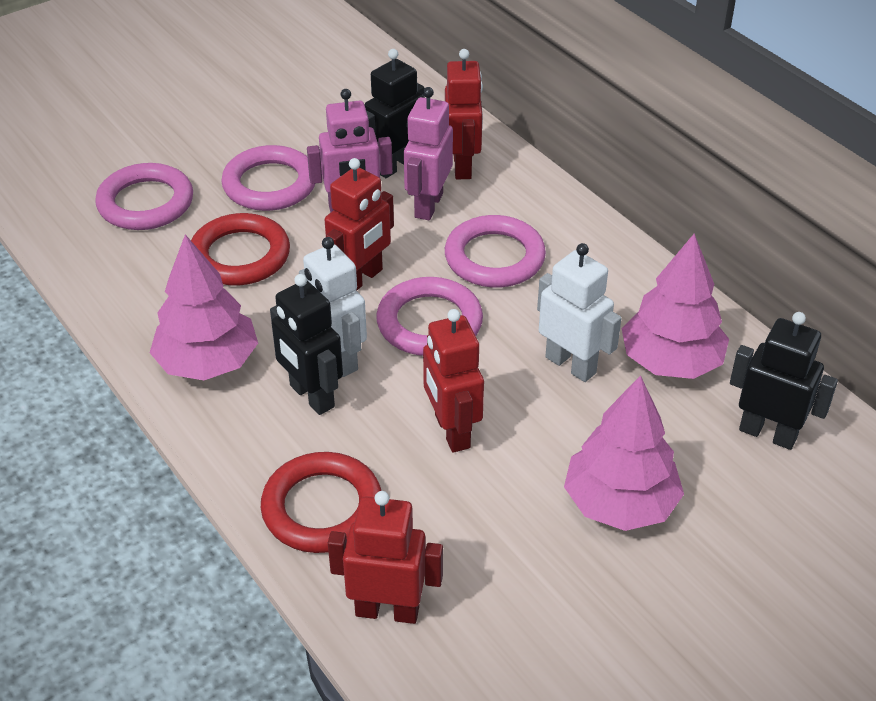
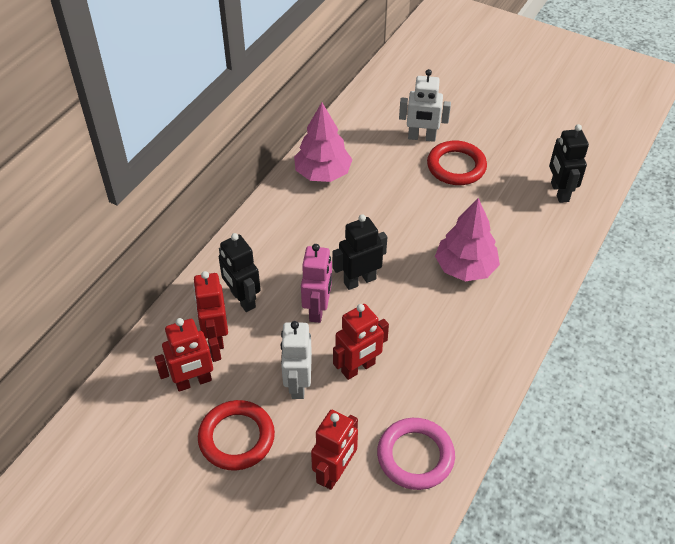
pink ring: 4 -> 1
pink robot: 2 -> 1
pink tree: 3 -> 2

